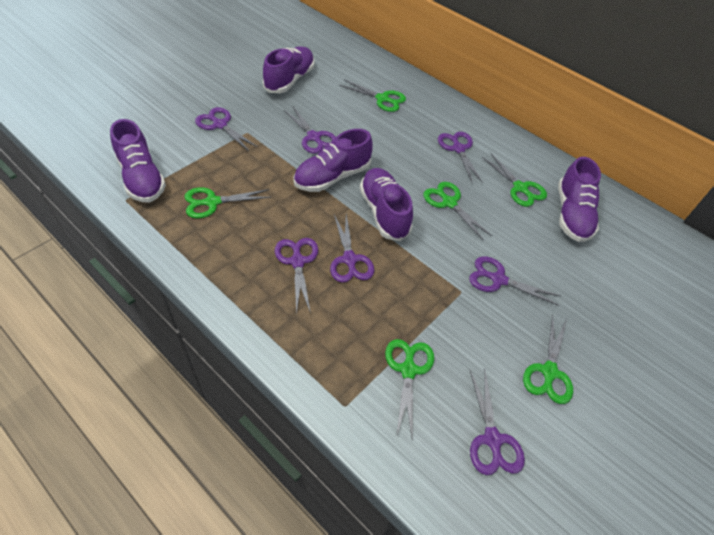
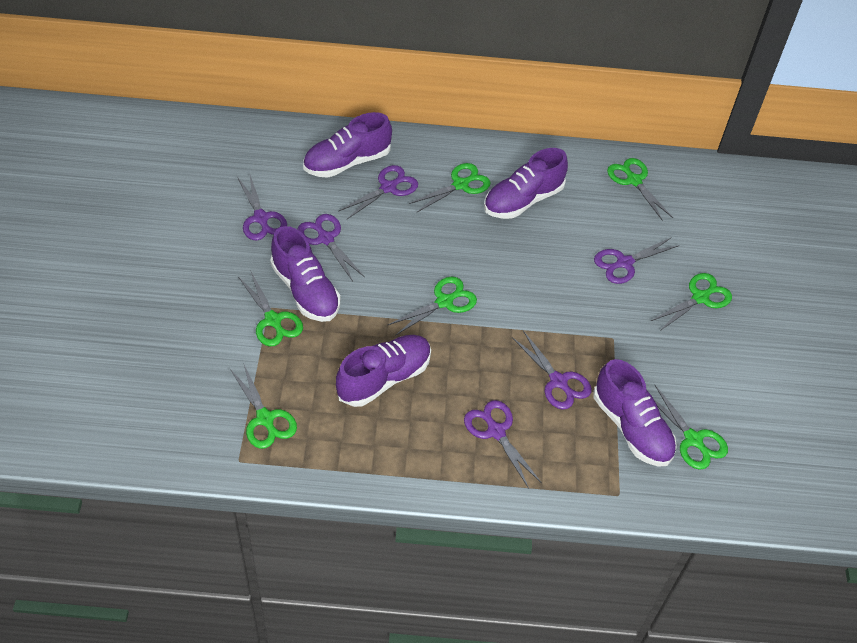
green scissors: 6 -> 7
purple scissors: 7 -> 6

